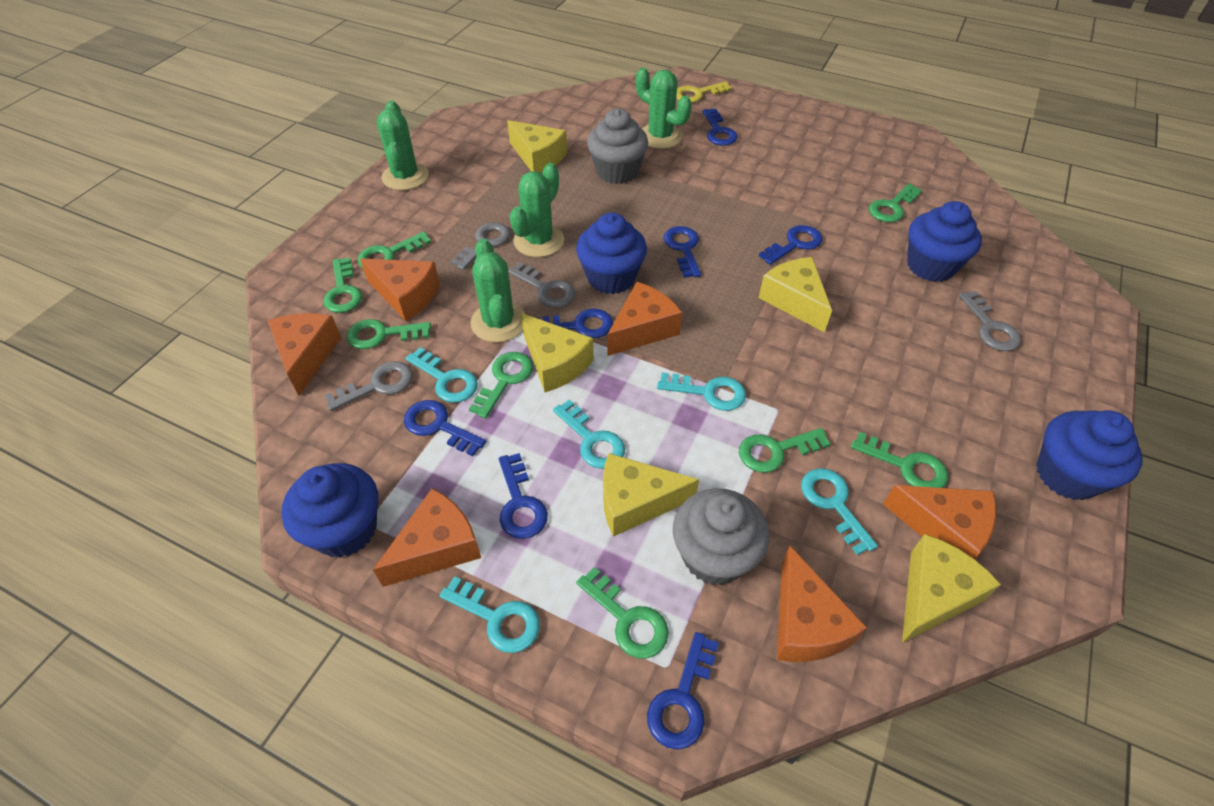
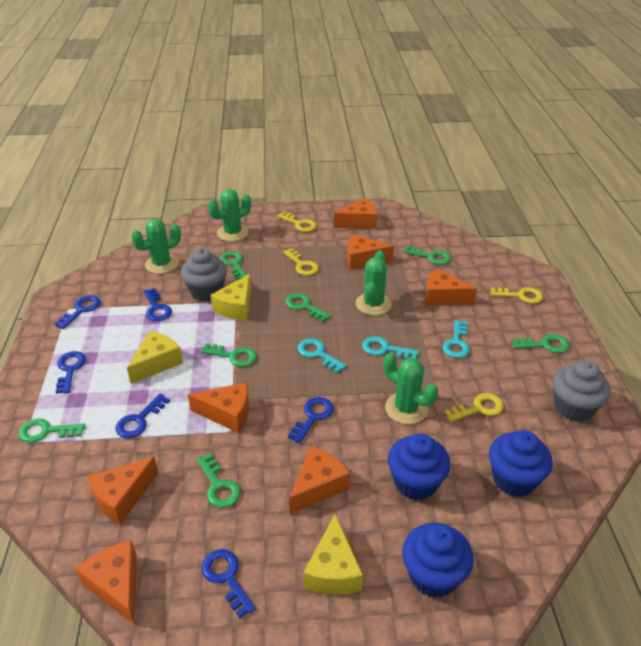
blue cupcake: 4 -> 3
blue key: 7 -> 6
green key: 8 -> 7
grey key: 4 -> 0
orange cheese: 6 -> 7
turquoise key: 5 -> 3
yellow cheese: 5 -> 3
yellow key: 1 -> 4

